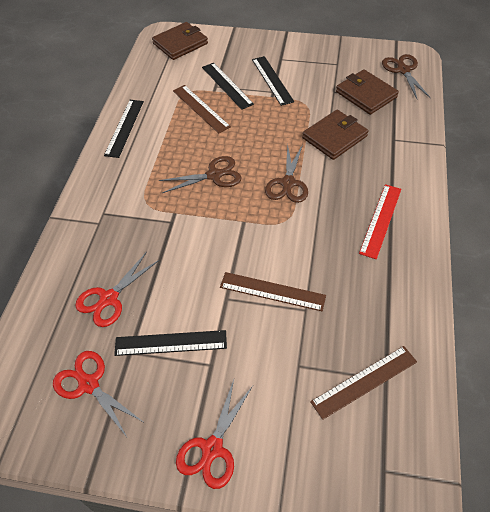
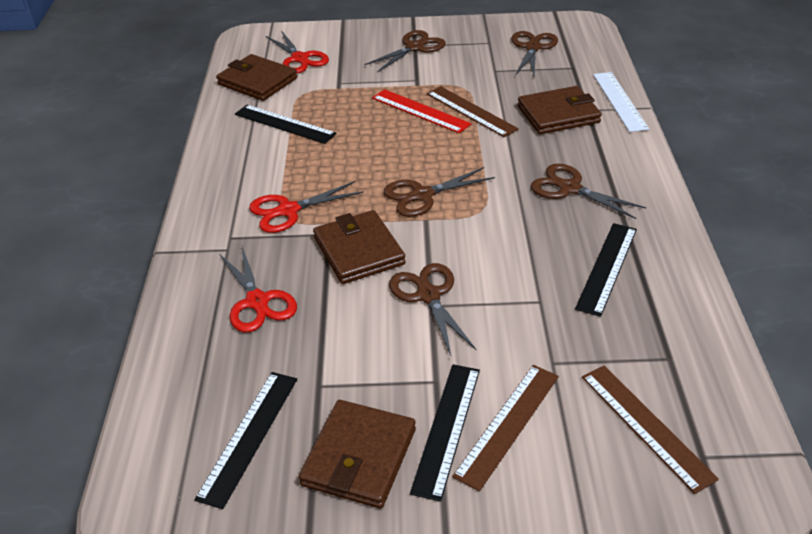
brown scissors: 3 -> 5
brown wallet: 3 -> 4
white ruler: 0 -> 1

